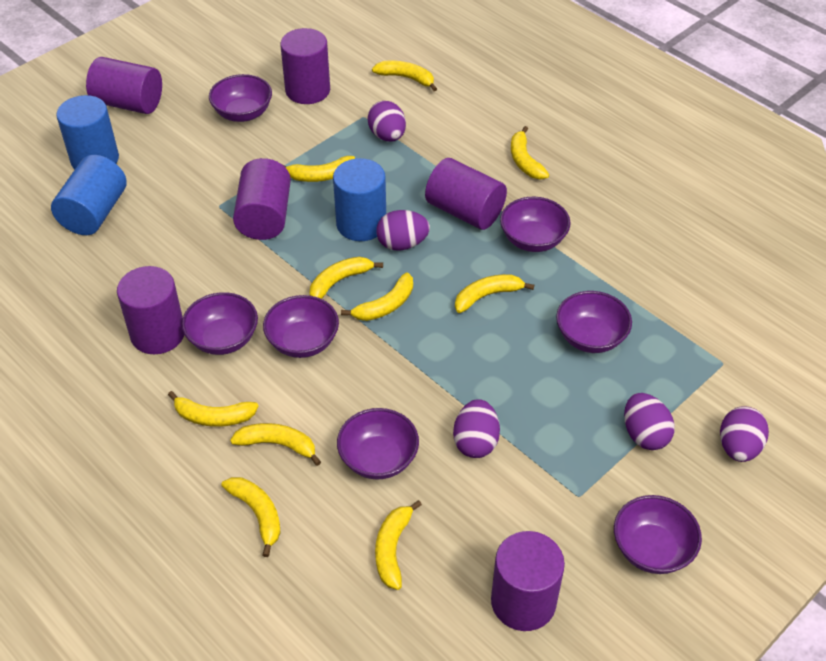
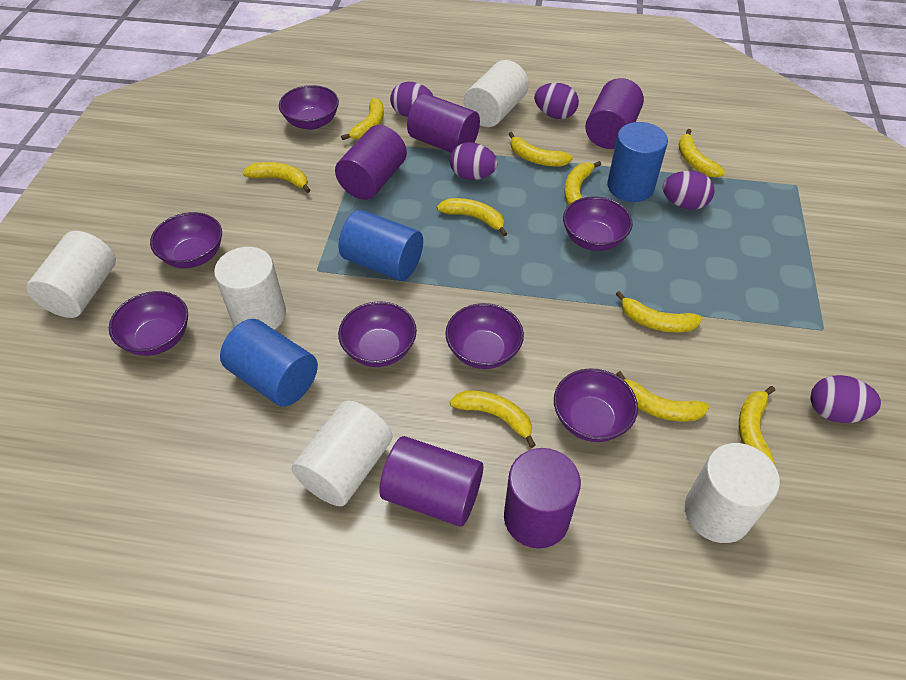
purple cylinder: 6 -> 5
white cylinder: 0 -> 5

